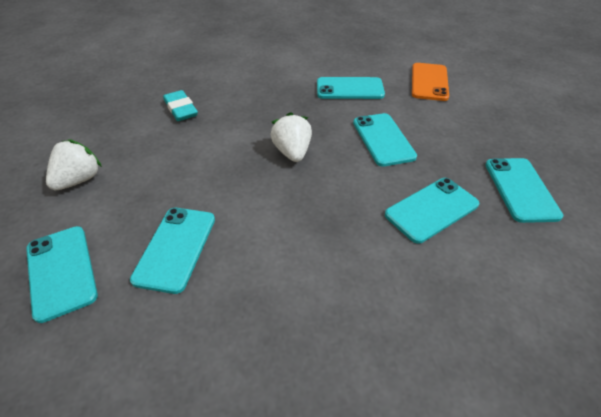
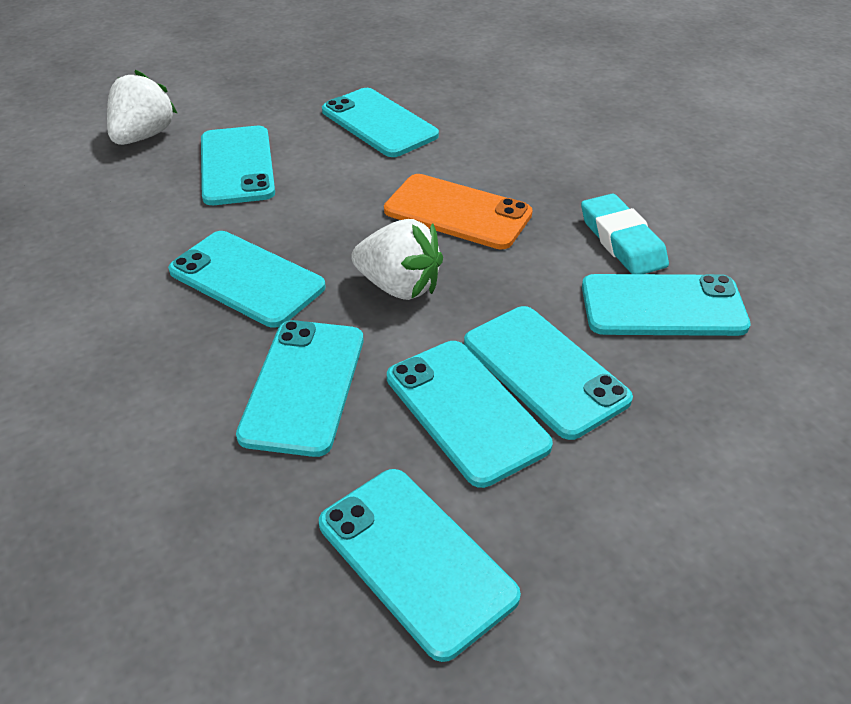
turquoise phone: 6 -> 8

